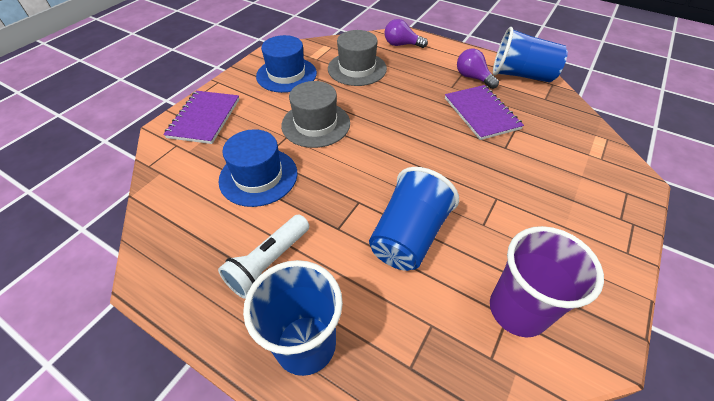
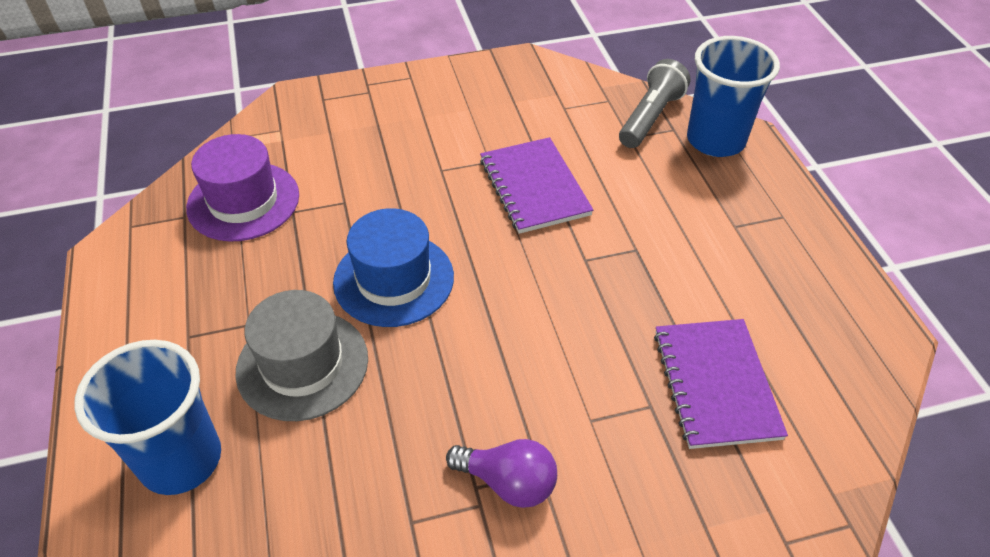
blue cup: 3 -> 2
blue hat: 2 -> 1
grey flashlight: 0 -> 1
grey hat: 2 -> 1
purple cup: 1 -> 0
purple hat: 0 -> 1
purple light bulb: 2 -> 1
white flashlight: 1 -> 0

